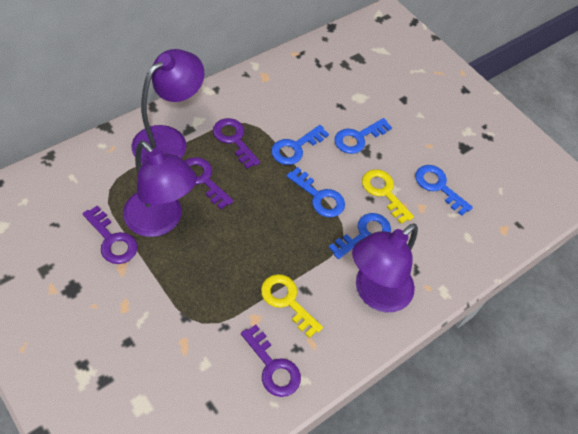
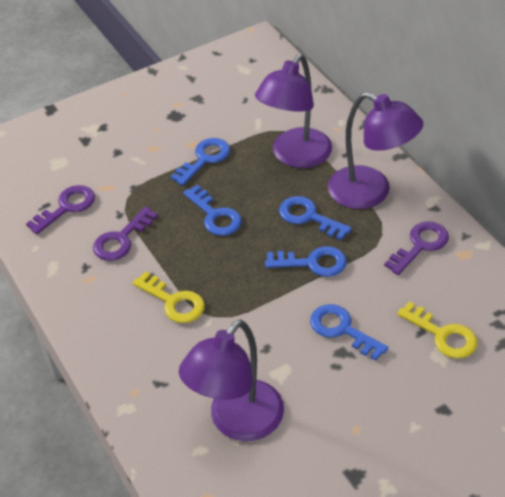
purple key: 4 -> 3

